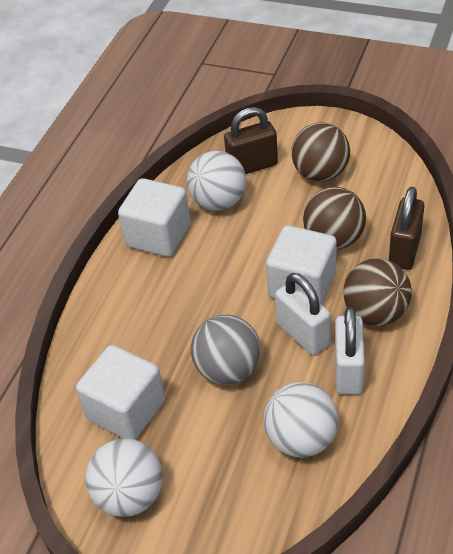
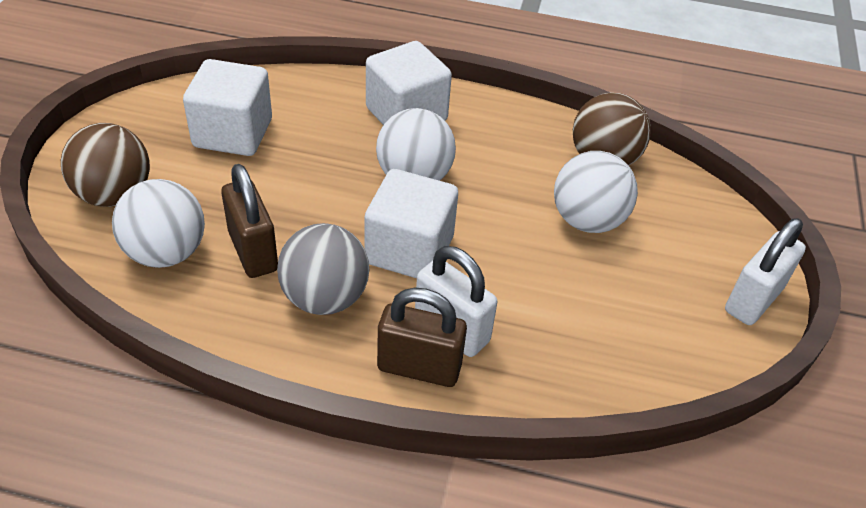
brown ball: 3 -> 2

